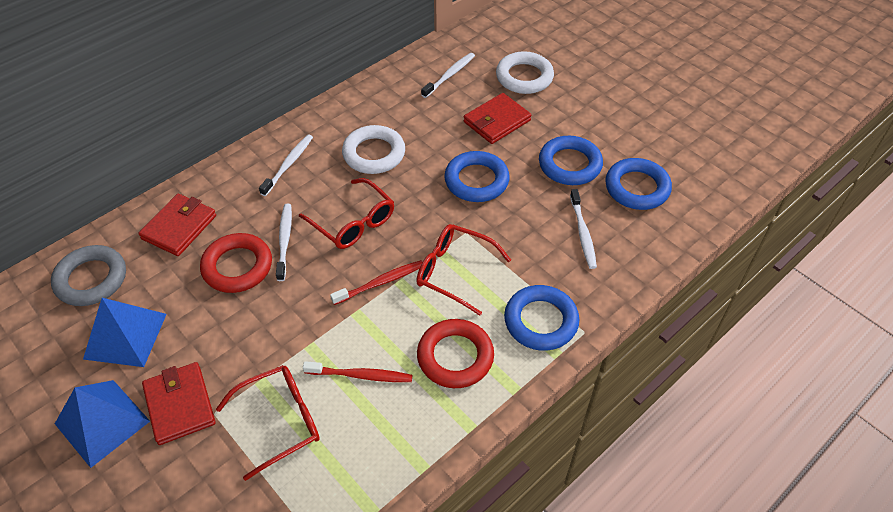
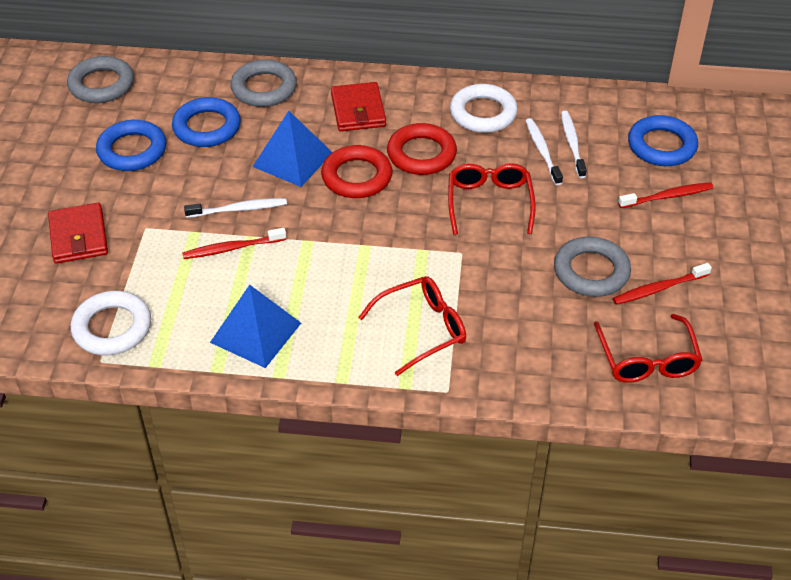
blue ring: 4 -> 3
grey ring: 1 -> 3
red toothbrush: 2 -> 3
red wallet: 3 -> 2
white toothbrush: 4 -> 3

